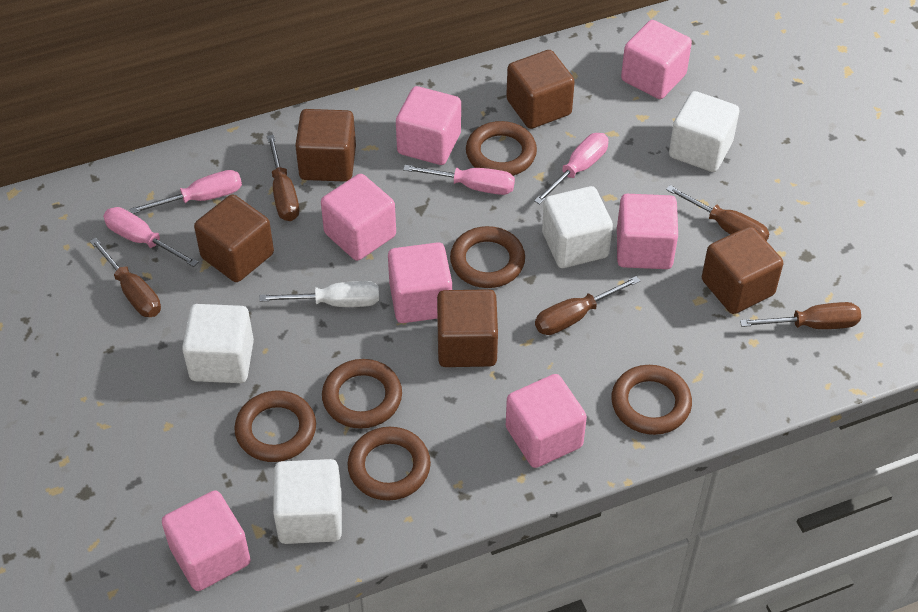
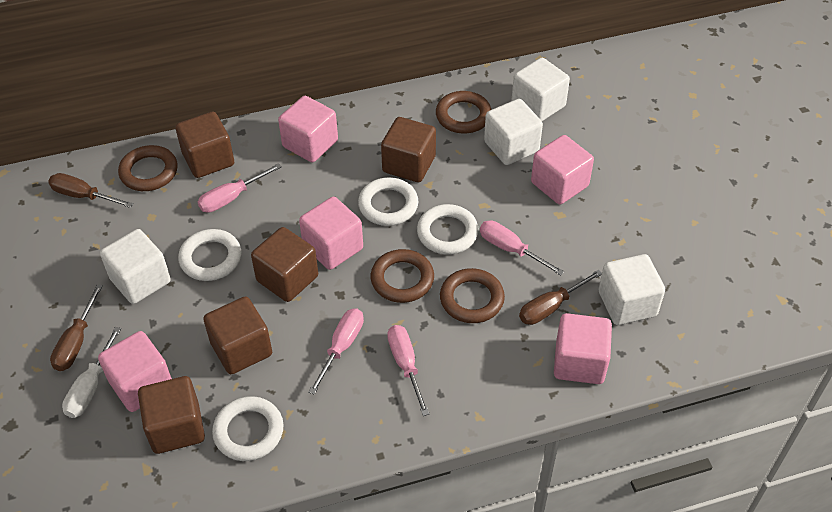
brown ring: 6 -> 4
brown screwdriver: 5 -> 3
pink cube: 7 -> 5
white ring: 0 -> 4

